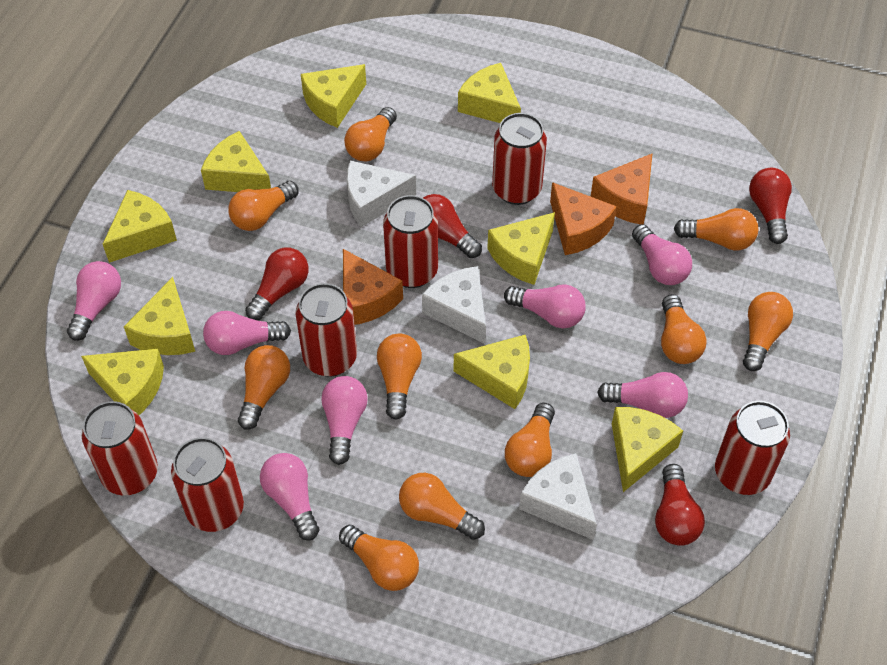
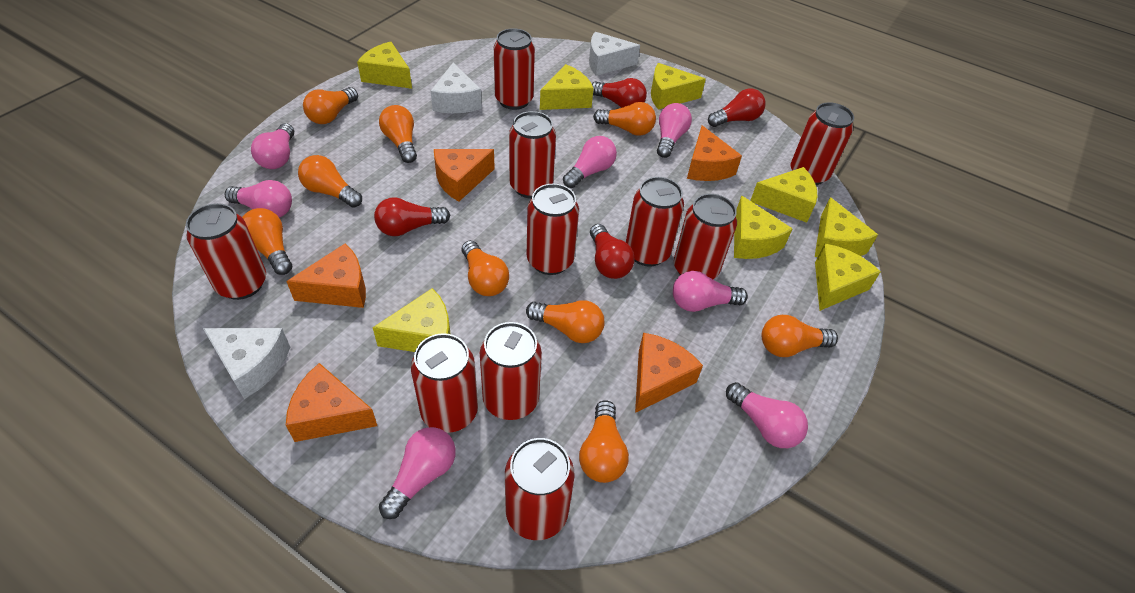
orange cheese: 3 -> 5
orange light bulb: 10 -> 9
red can: 6 -> 10
yellow cheese: 9 -> 8

